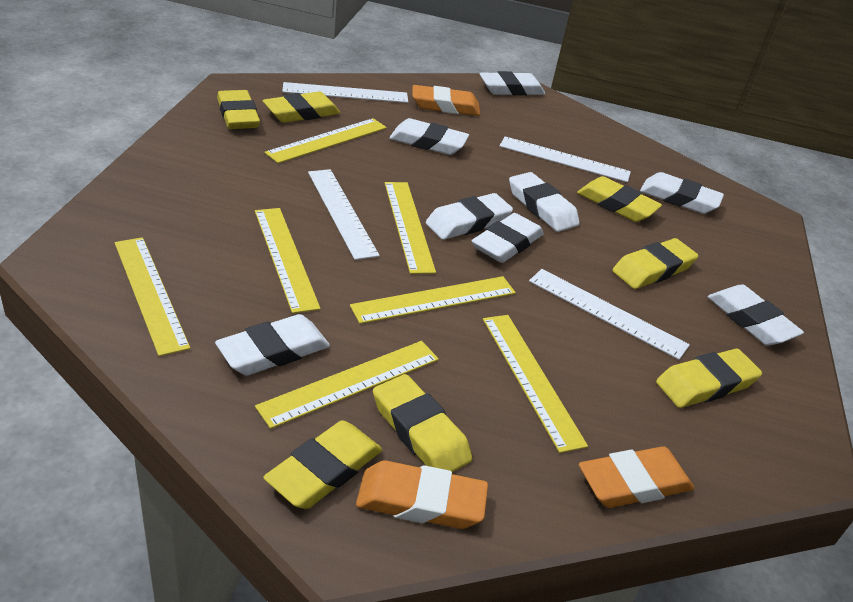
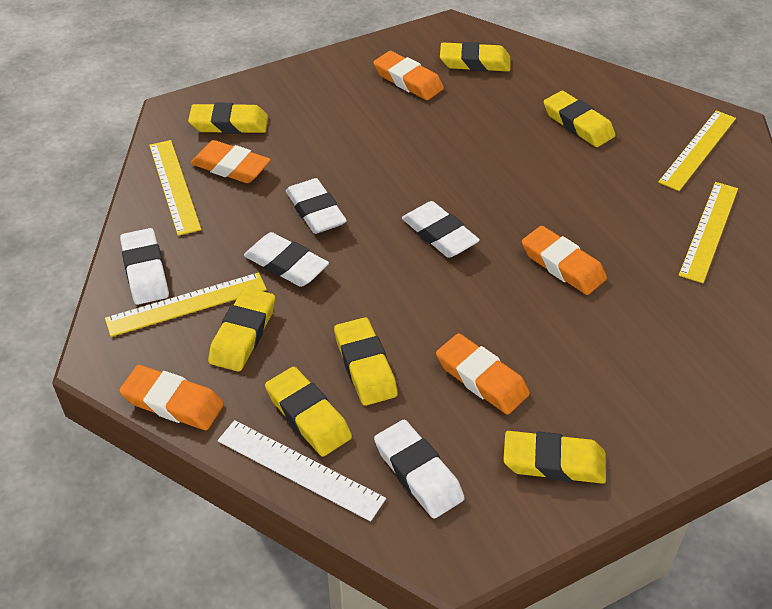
orange eraser: 3 -> 5
white eraser: 8 -> 5
white ruler: 4 -> 1
yellow ruler: 7 -> 4

